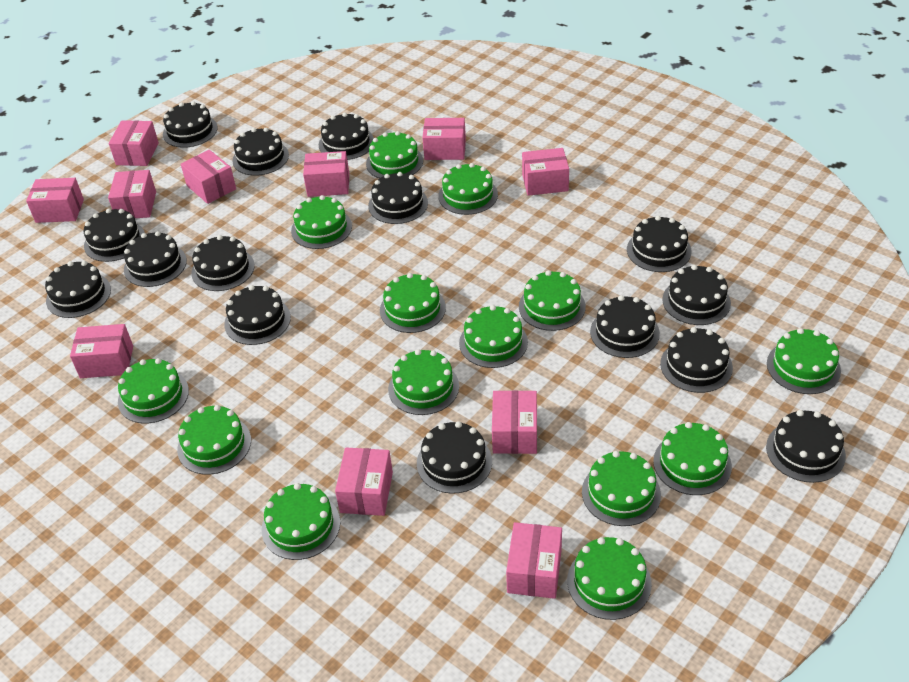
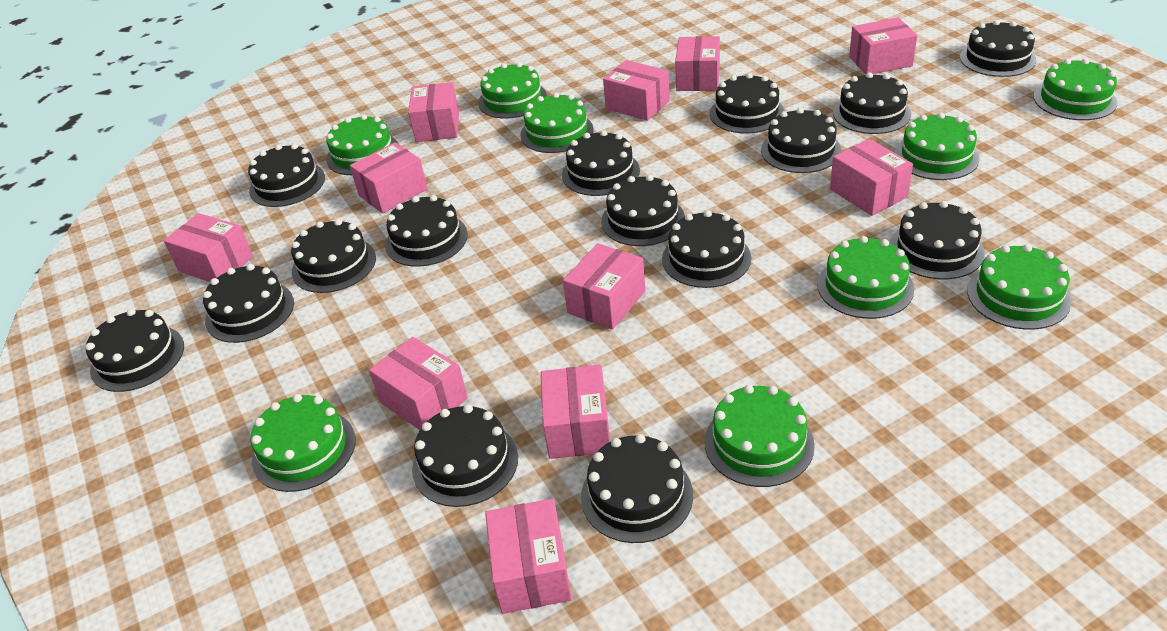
green cake: 14 -> 9

